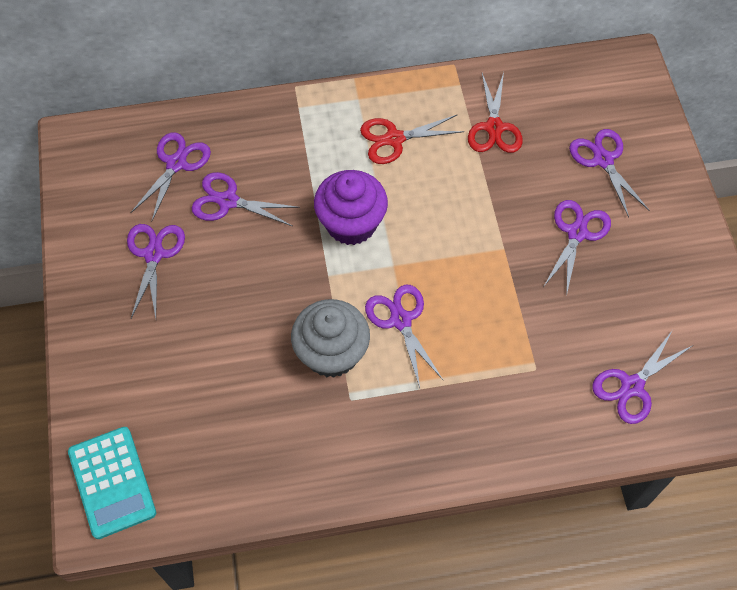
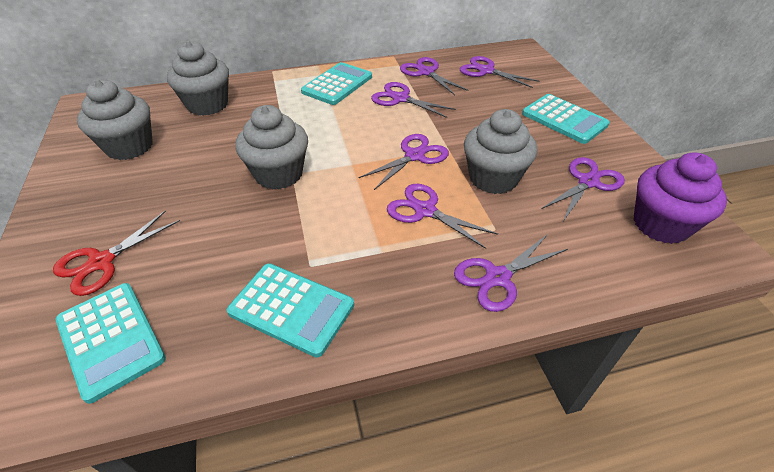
grey cupcake: 1 -> 4
red scissors: 2 -> 1
turquoise calculator: 1 -> 4

